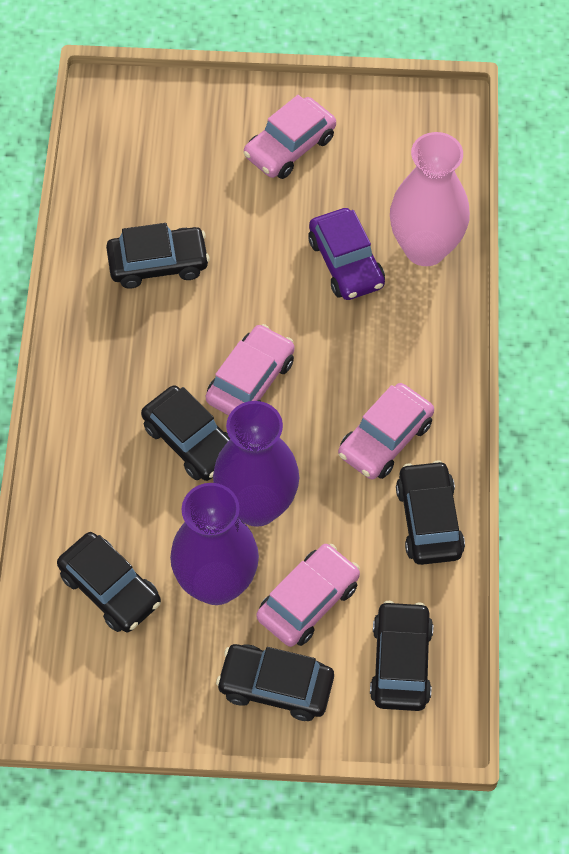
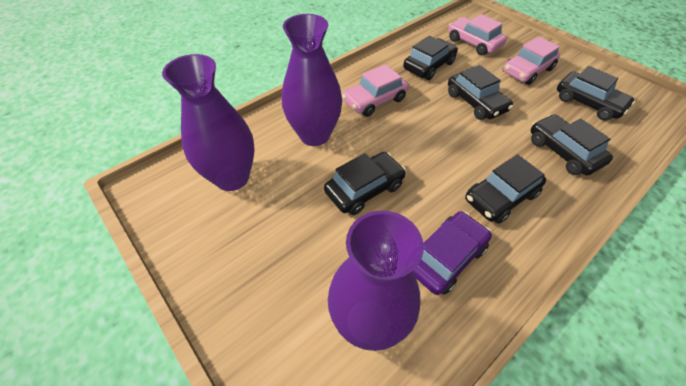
pink car: 4 -> 3
pink vase: 1 -> 0
purple vase: 2 -> 3

